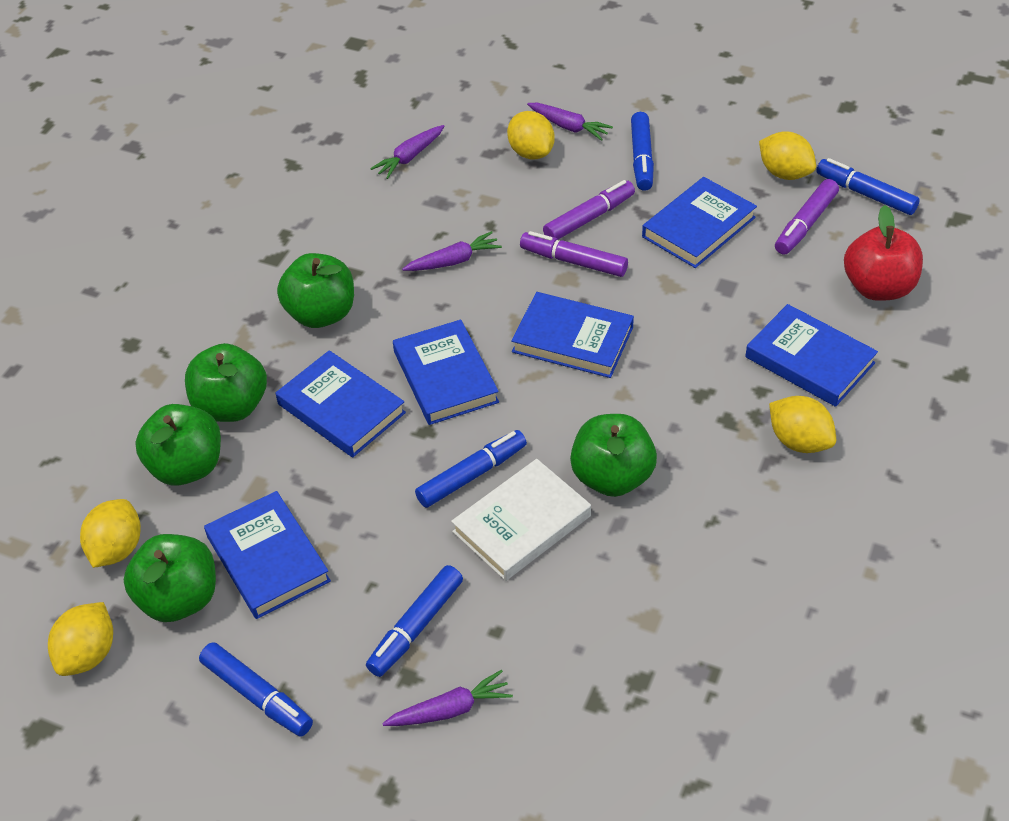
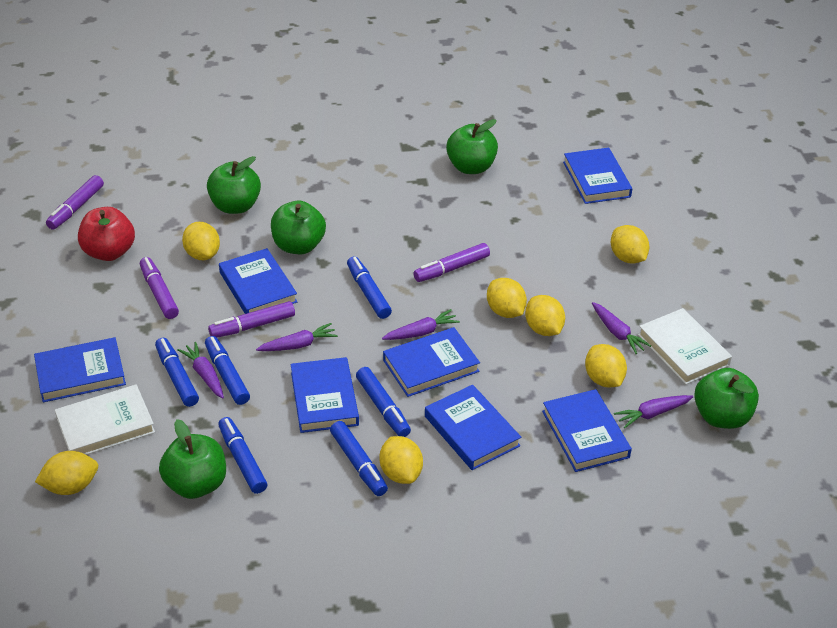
blue book: 6 -> 7
blue marker: 5 -> 6
purple carrot: 4 -> 5
purple marker: 3 -> 4
white book: 1 -> 2
yellow lemon: 5 -> 7

